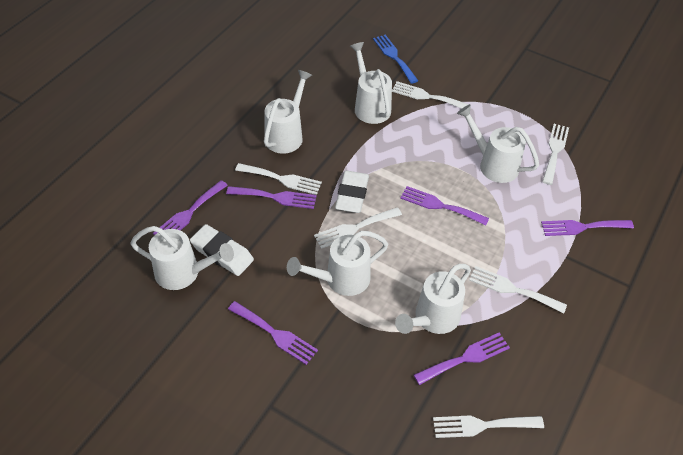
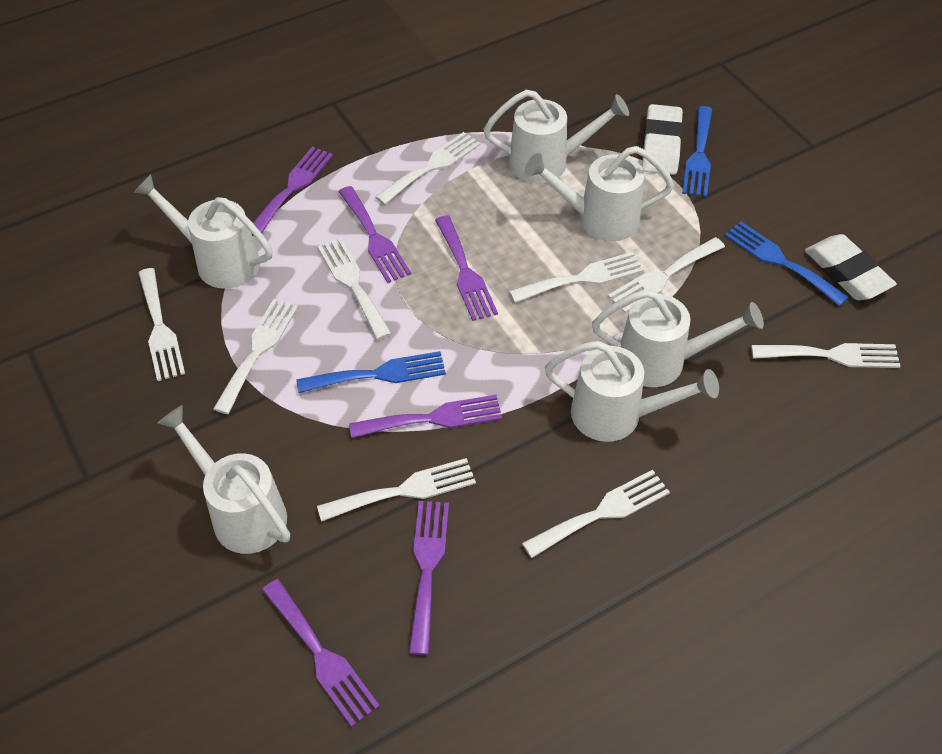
blue fork: 1 -> 3
white fork: 6 -> 9

